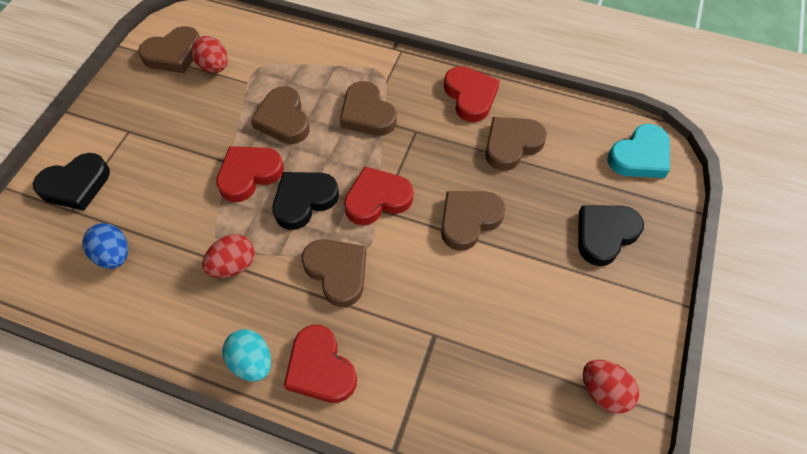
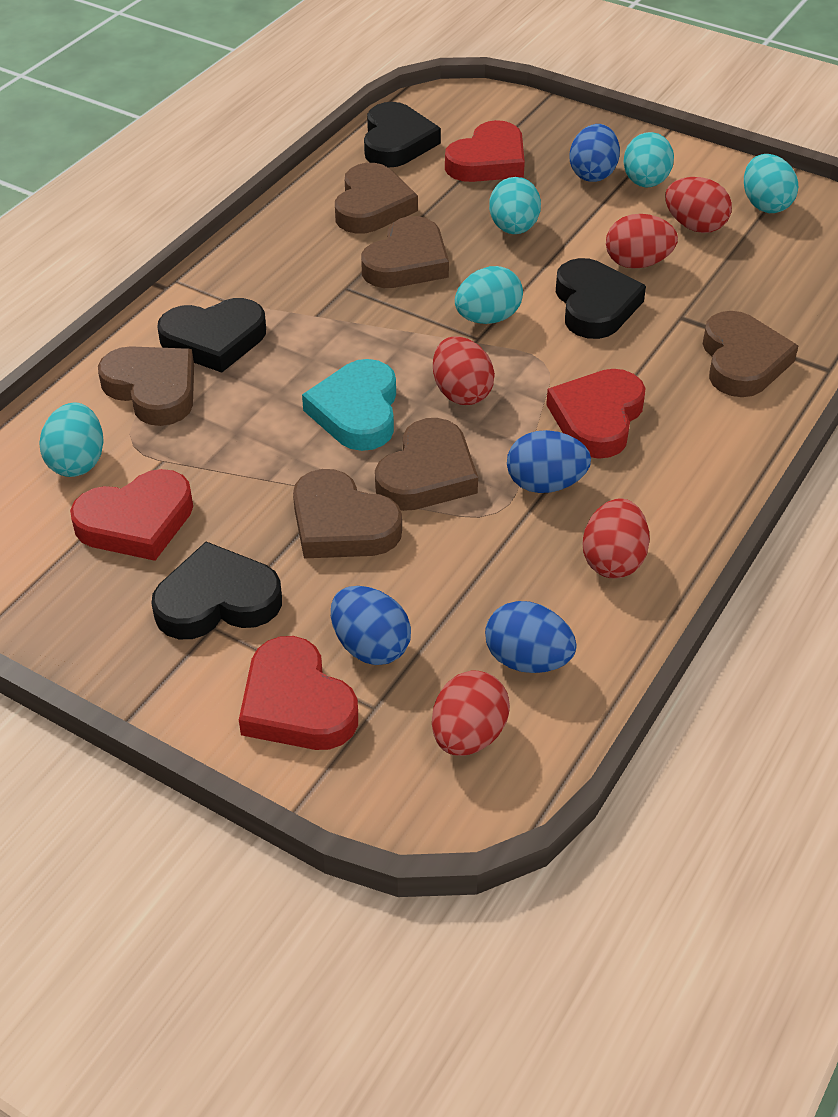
black heart: 3 -> 4
blue egg: 1 -> 4
red egg: 3 -> 5
turquoise egg: 1 -> 5

